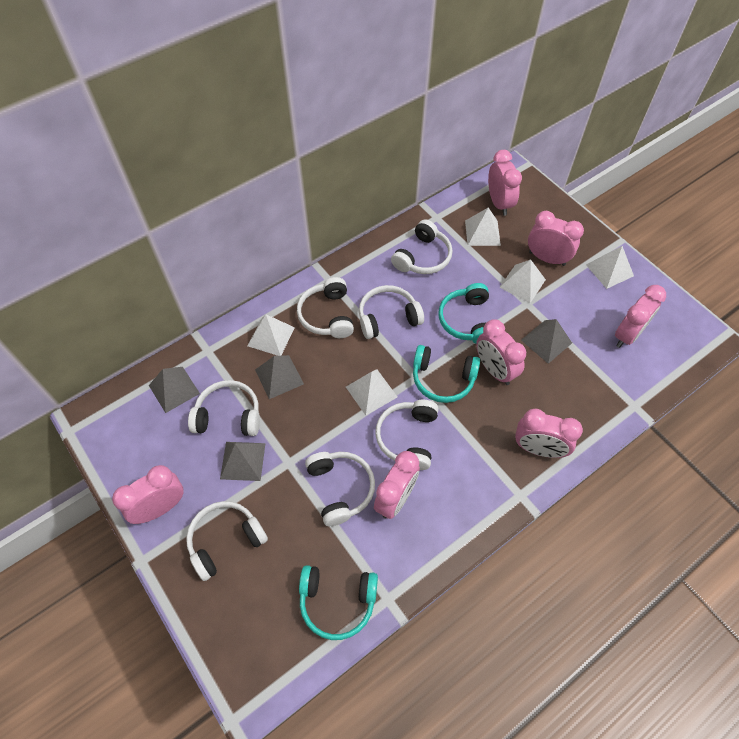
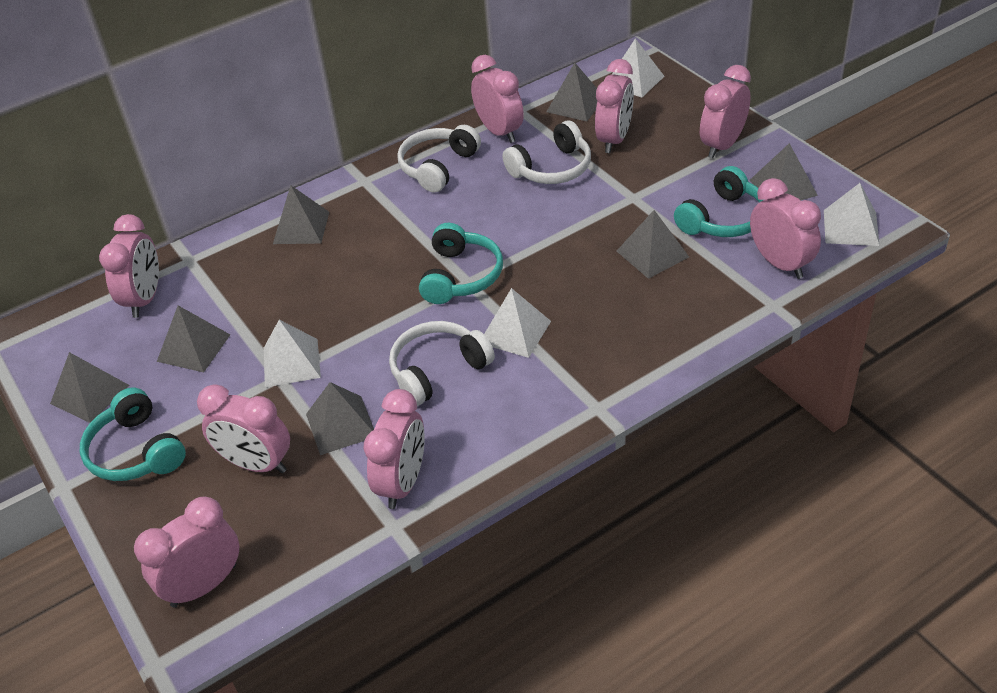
grey pyramid: 4 -> 7
pink clock: 7 -> 8
white headphones: 7 -> 3
white pyramid: 5 -> 4

